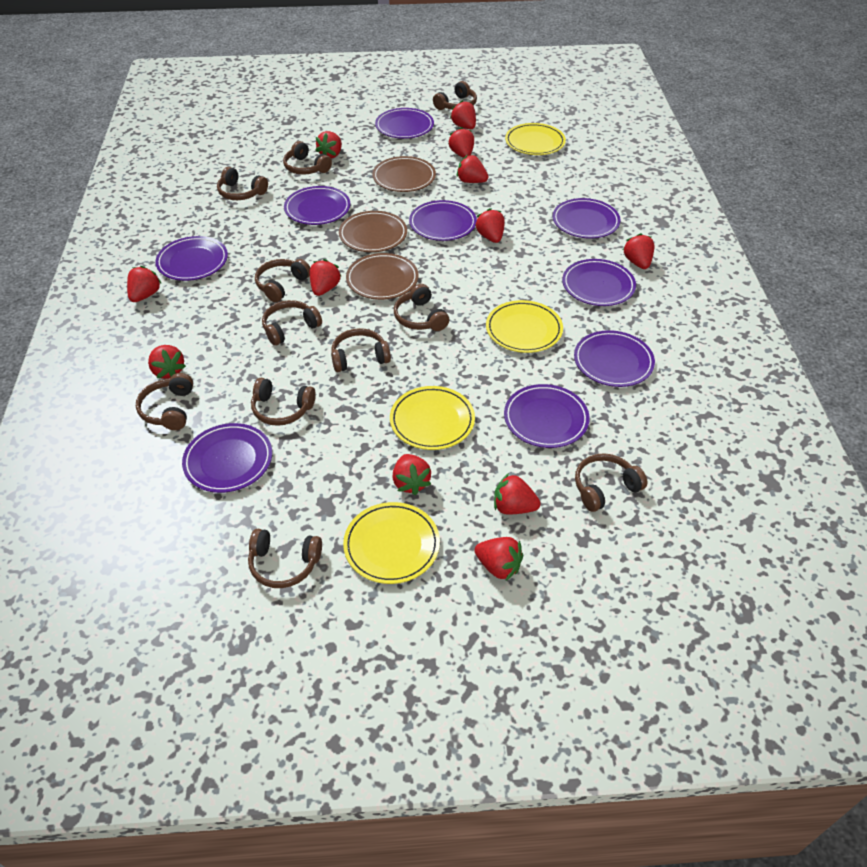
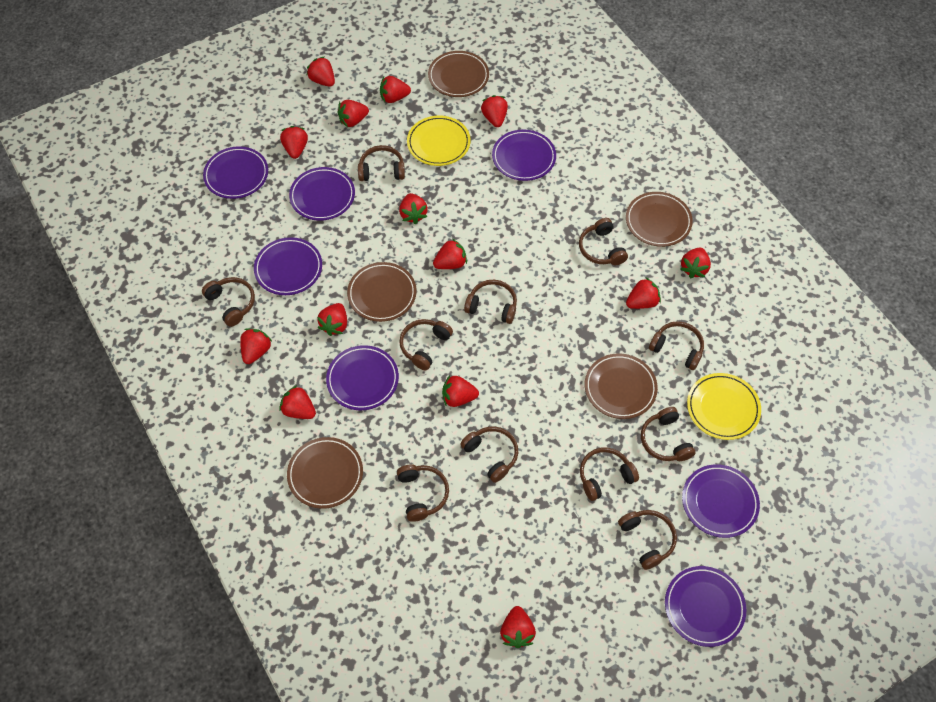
brown plate: 3 -> 5
purple plate: 9 -> 7
red strawberry: 12 -> 14
yellow plate: 4 -> 2

